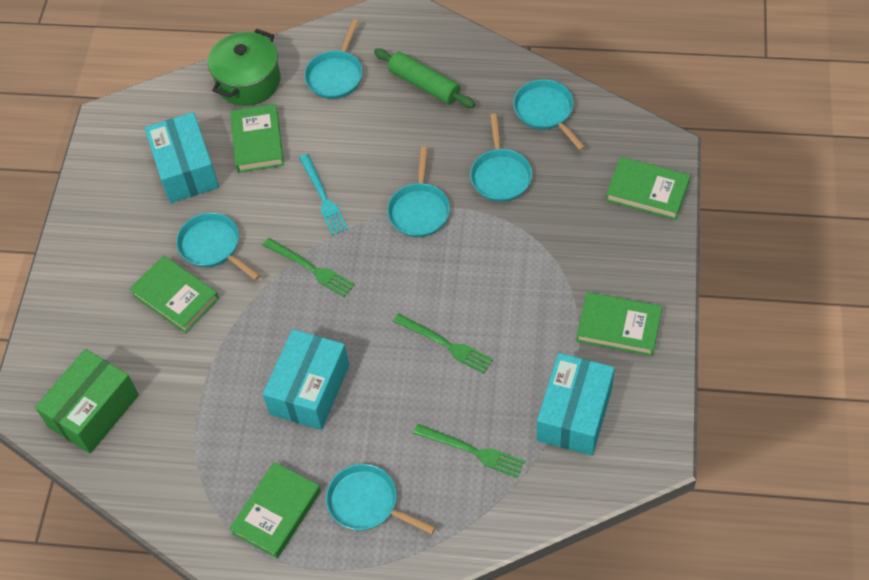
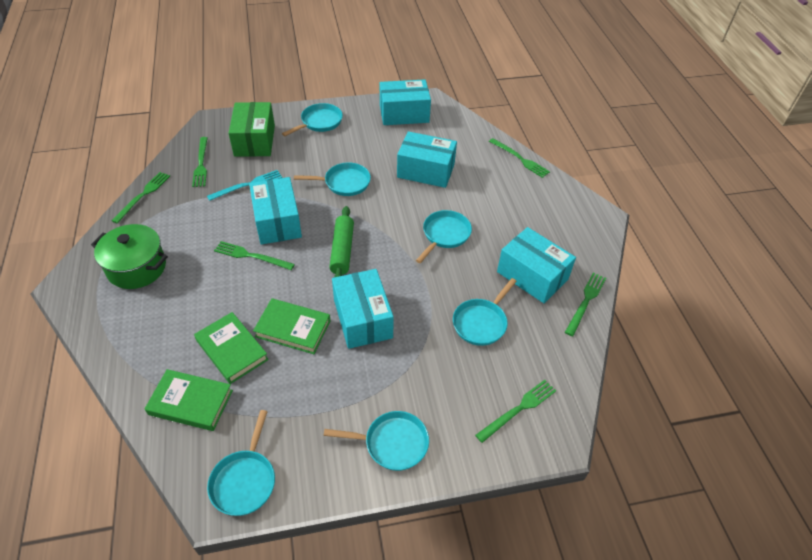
green book: 5 -> 3
green fork: 3 -> 6
turquoise box: 3 -> 5

